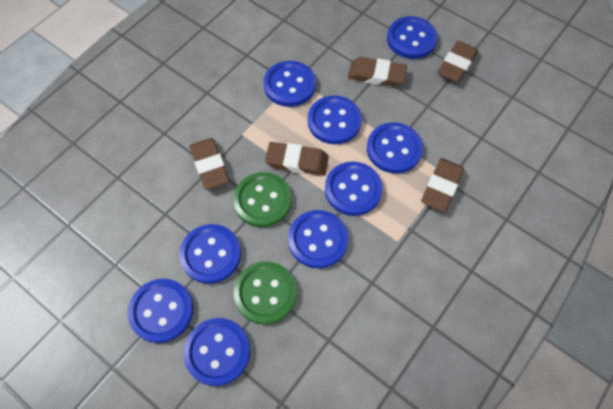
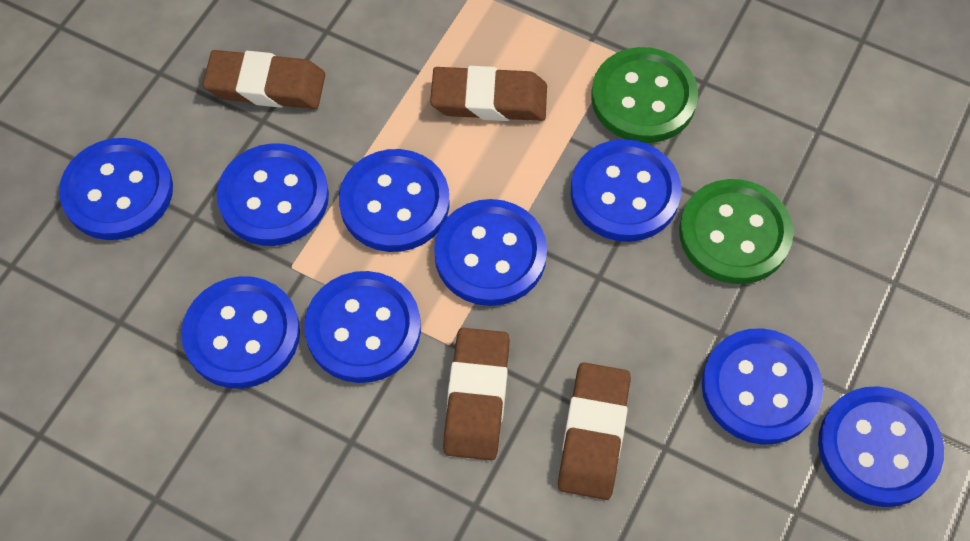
brown eraser: 5 -> 4

